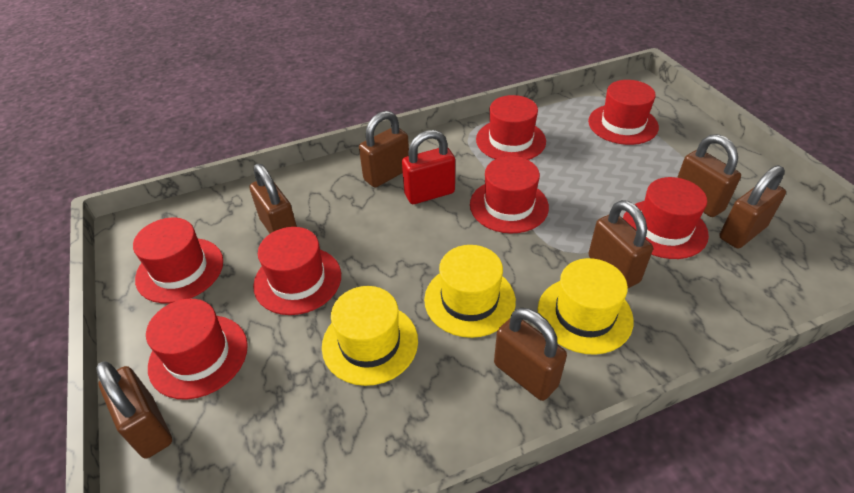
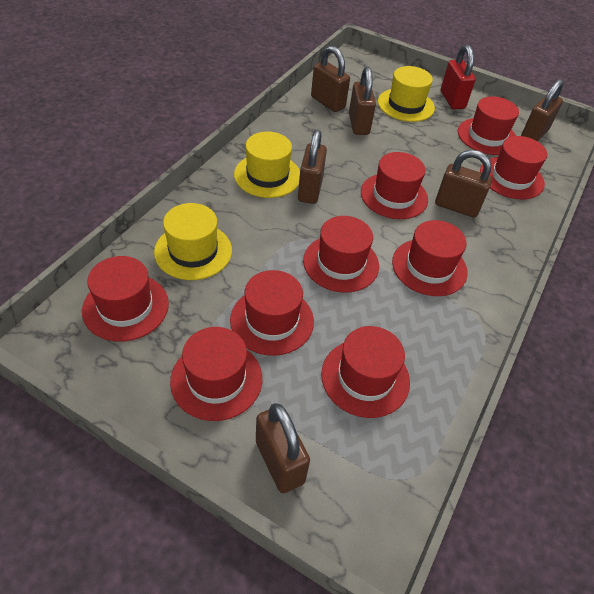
brown padlock: 7 -> 6
red hat: 7 -> 9

